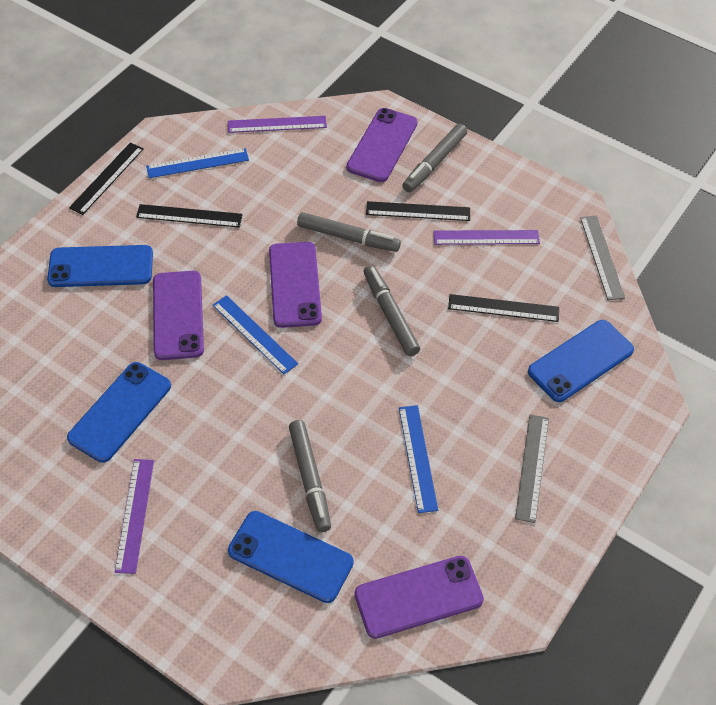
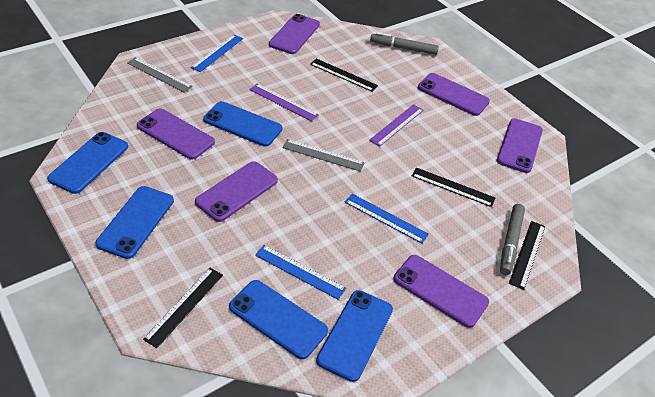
blue phone: 4 -> 5
grey marker: 4 -> 2
purple phone: 4 -> 6
purple ruler: 3 -> 2

